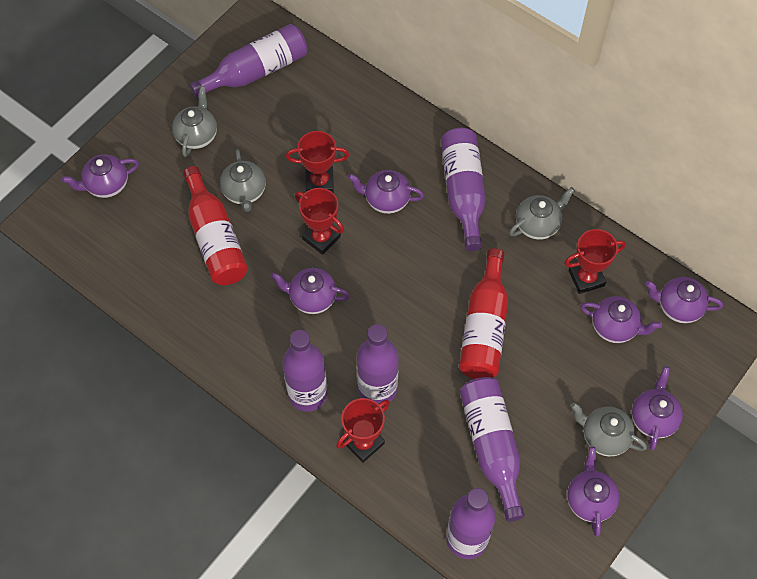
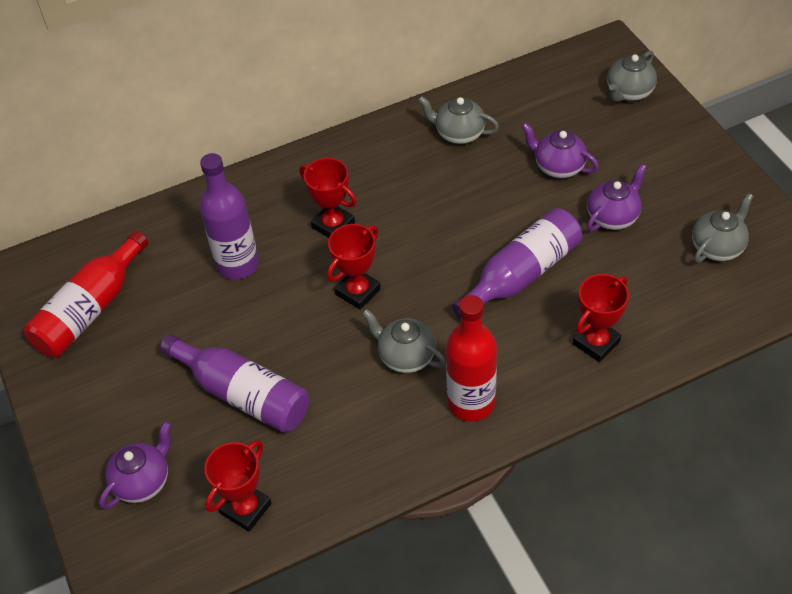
purple bottle: 6 -> 3
purple teapot: 7 -> 3

